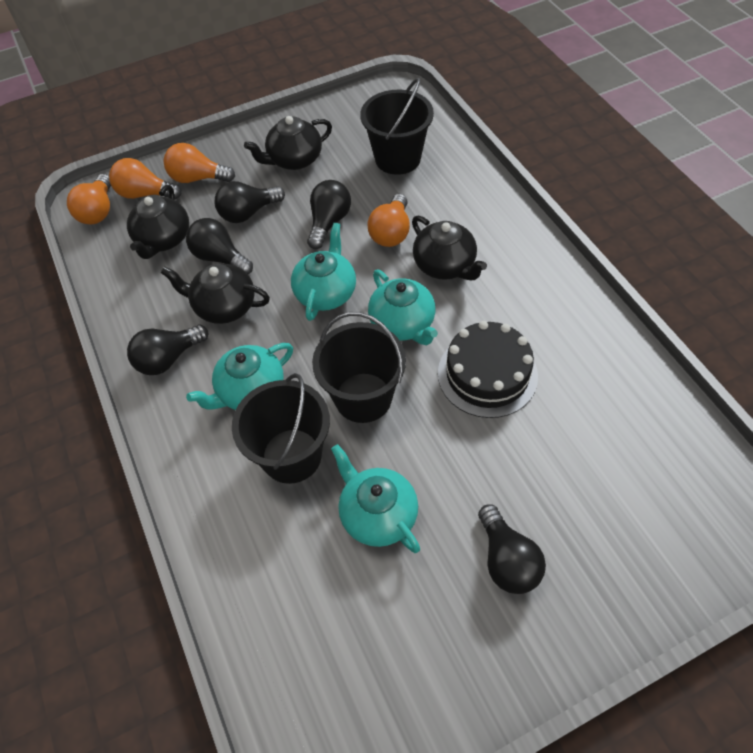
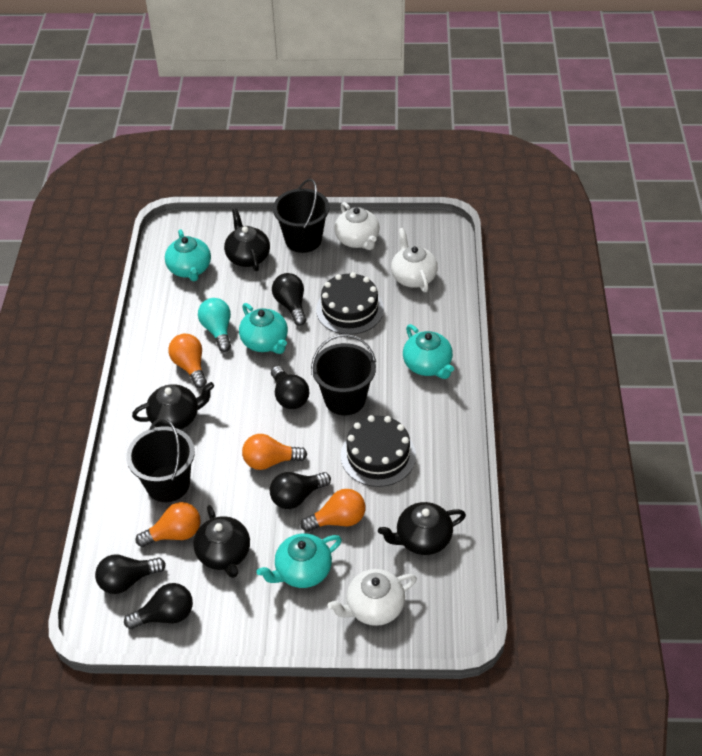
black cake: 1 -> 2
turquoise light bulb: 0 -> 1
white teapot: 0 -> 3

